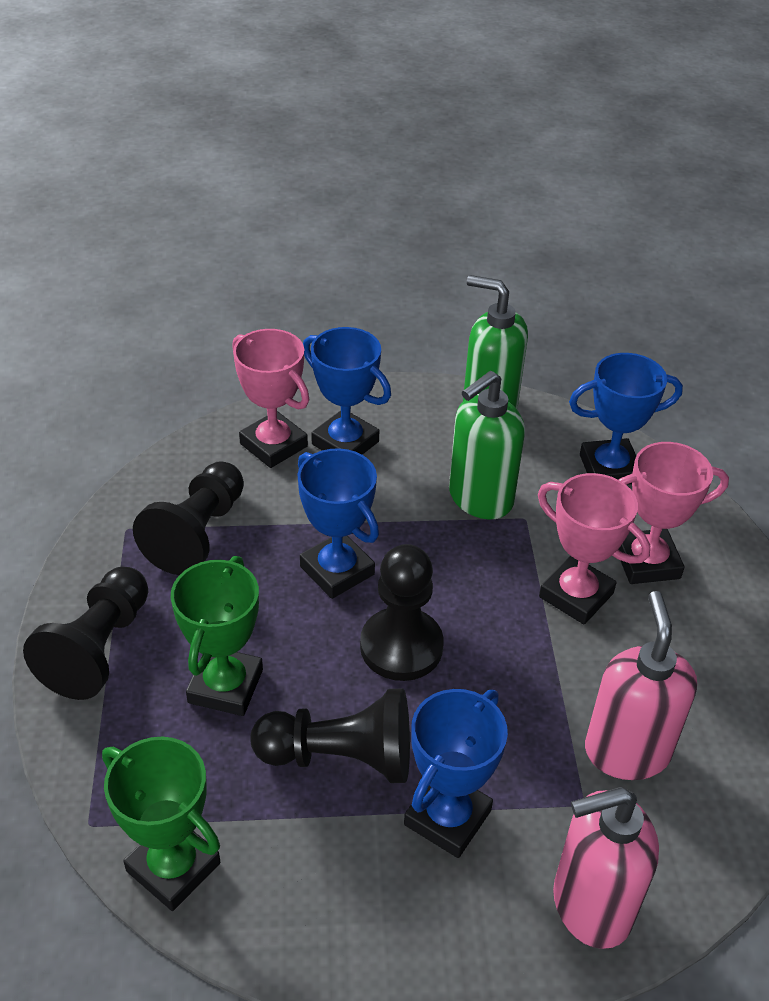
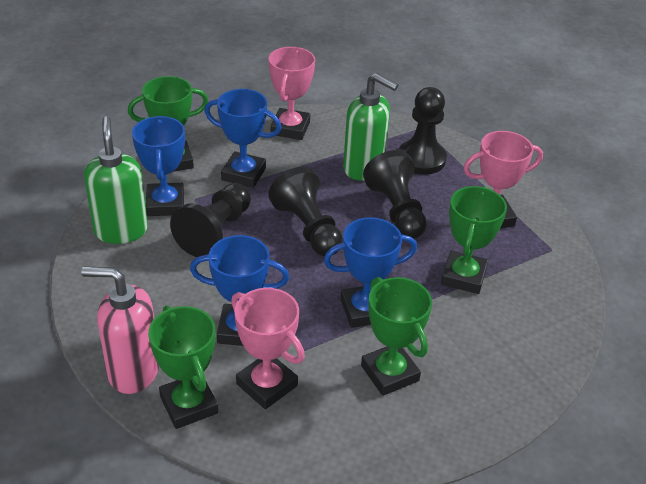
green trophy: 2 -> 4
pink soap dispenser: 2 -> 1

